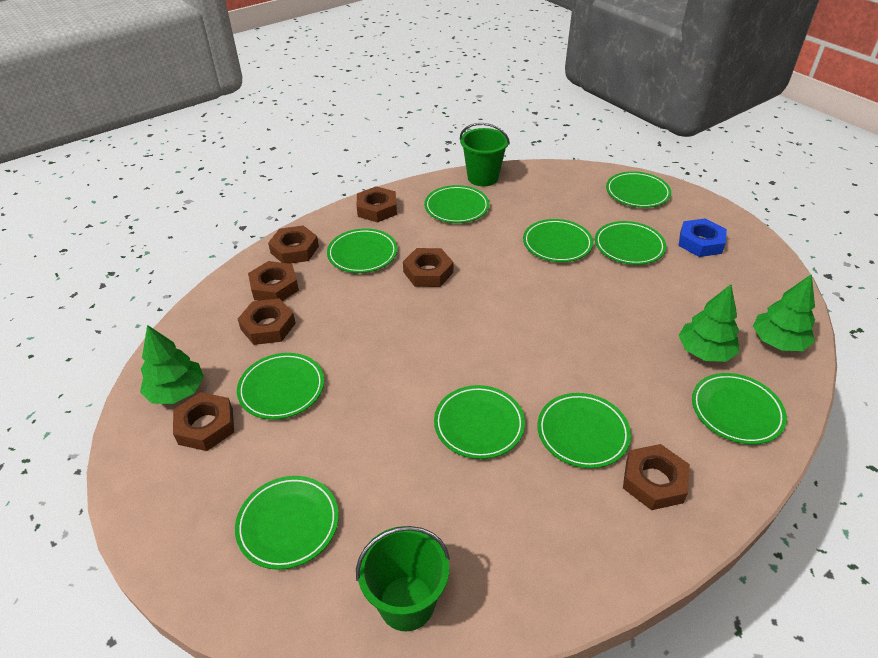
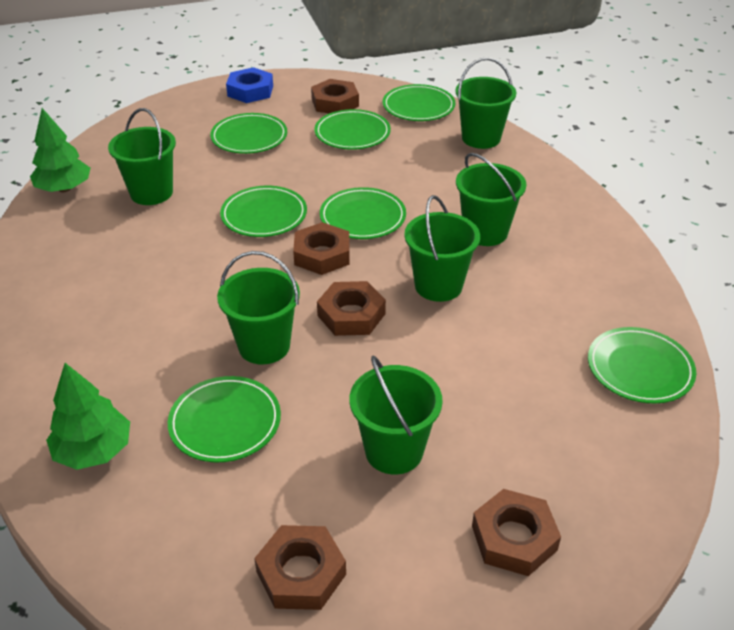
brown nut: 7 -> 5
green bucket: 2 -> 6
green plate: 10 -> 7
green tree: 3 -> 2

